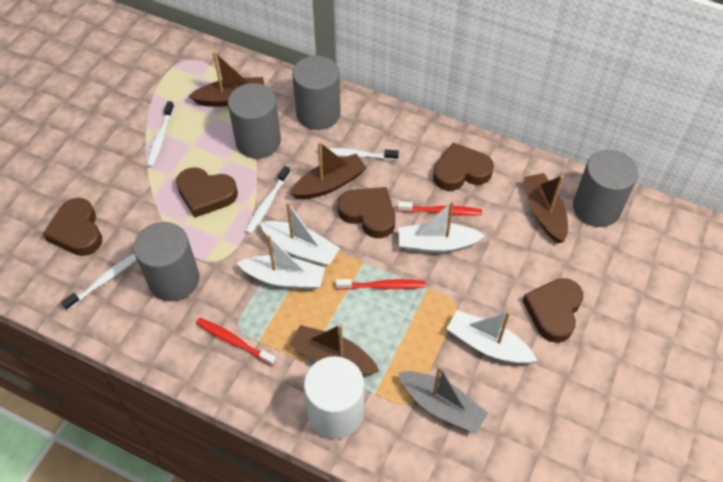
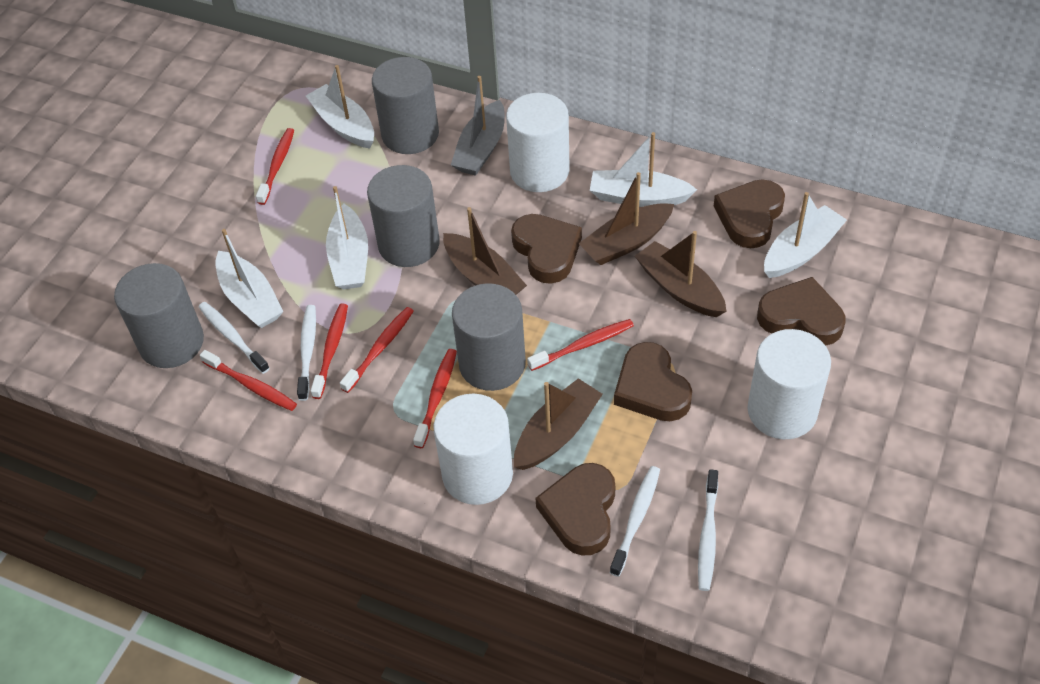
red toothbrush: 3 -> 6
white boat: 4 -> 5
white cylinder: 1 -> 3

